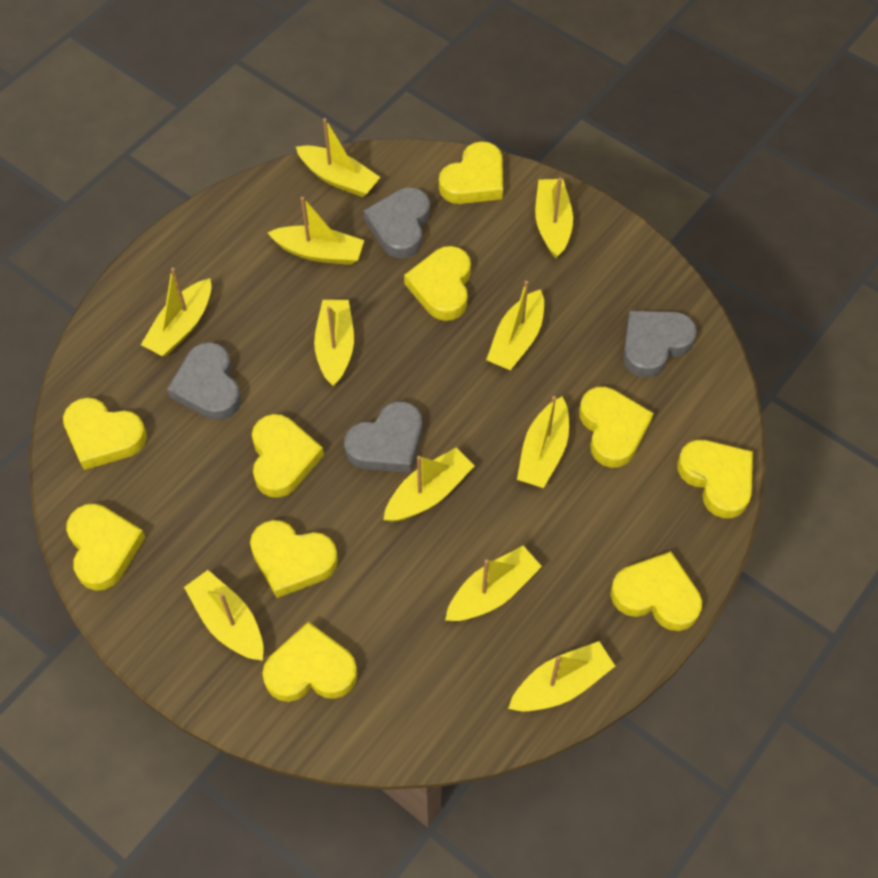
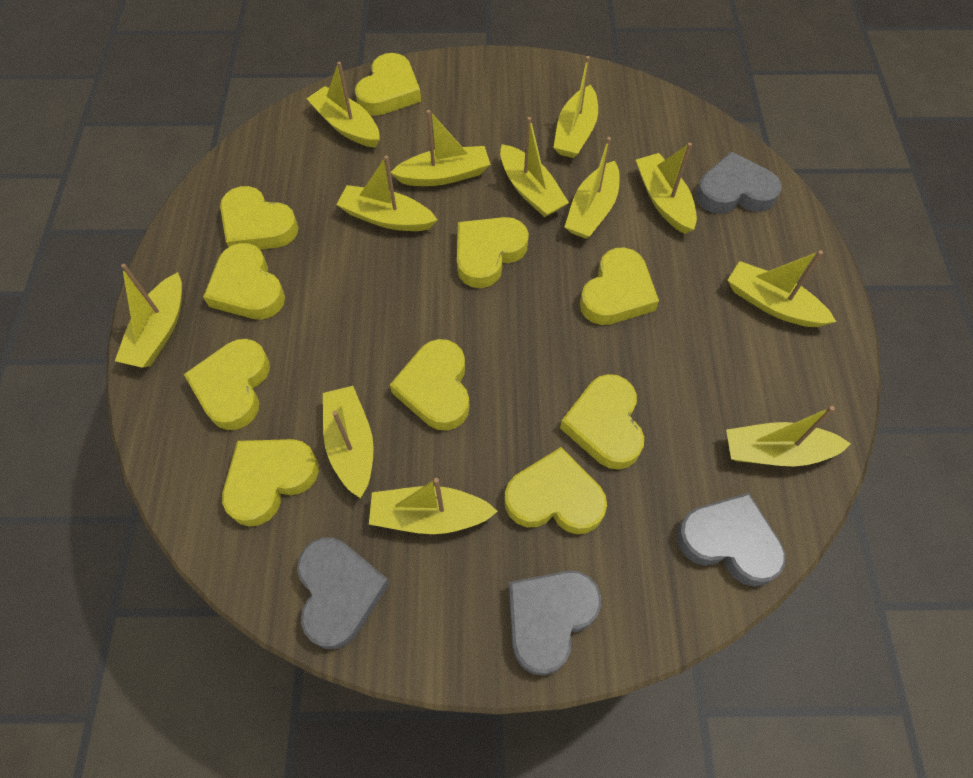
yellow boat: 11 -> 12

